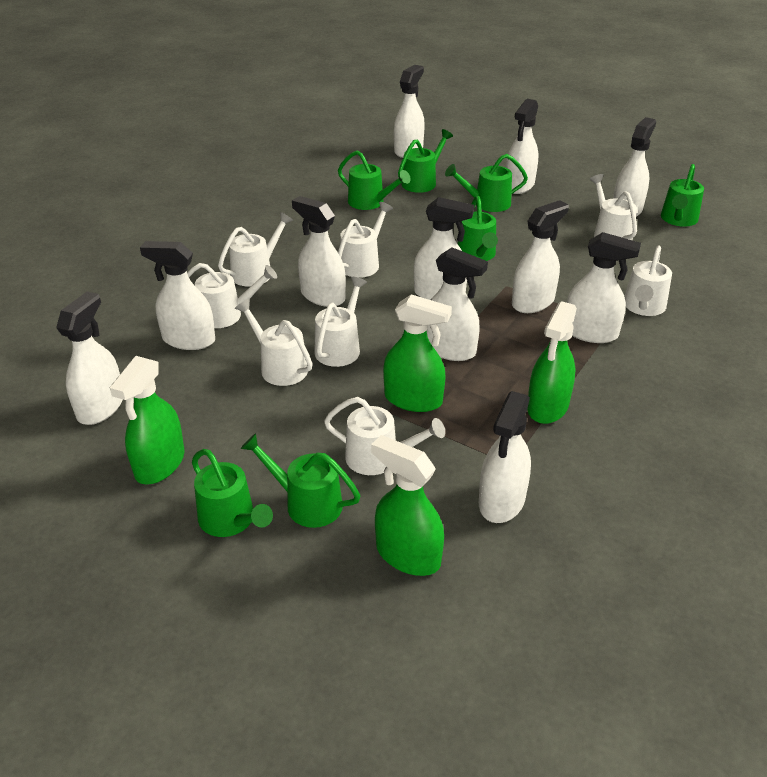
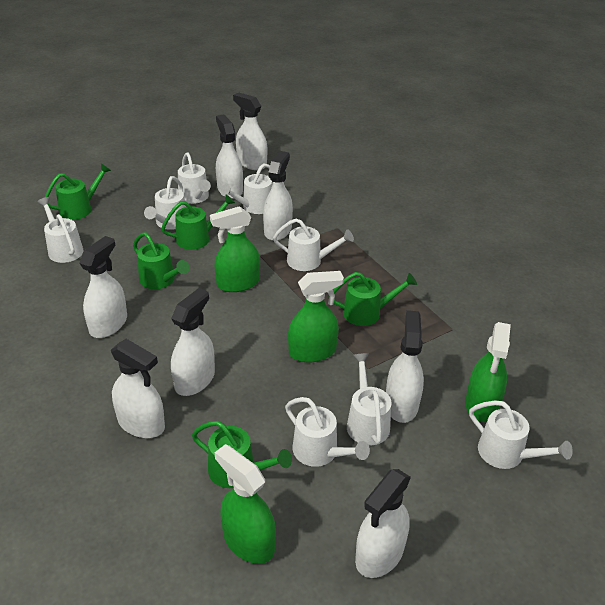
green watering can: 7 -> 5
white spray bottle: 11 -> 8

